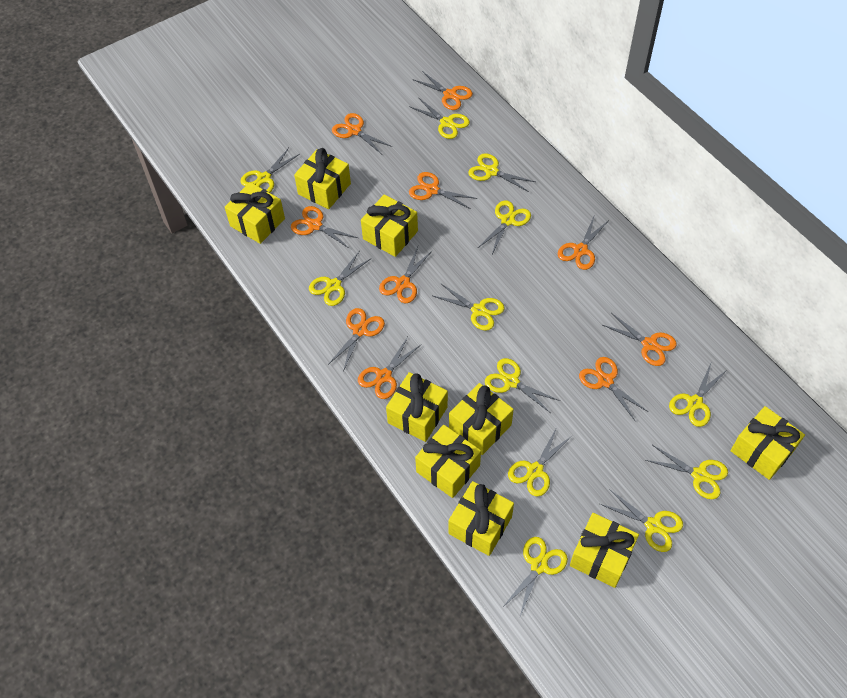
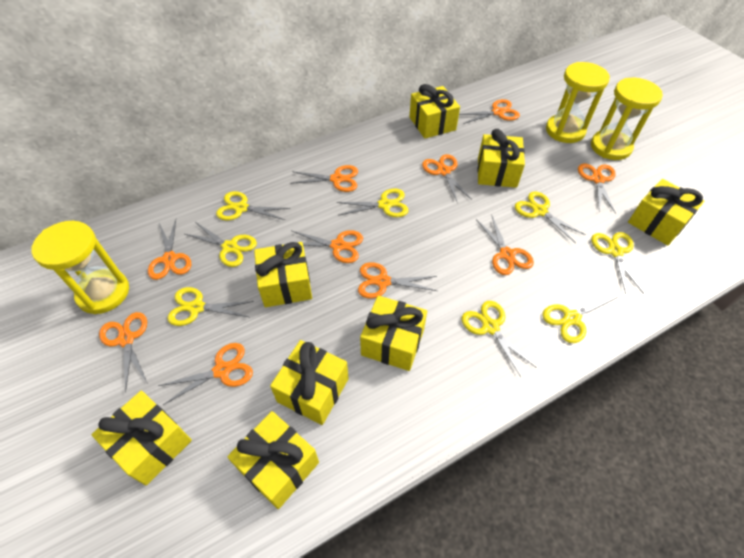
yellow gift: 9 -> 8
yellow hourglass: 0 -> 3
yellow scissors: 12 -> 8

